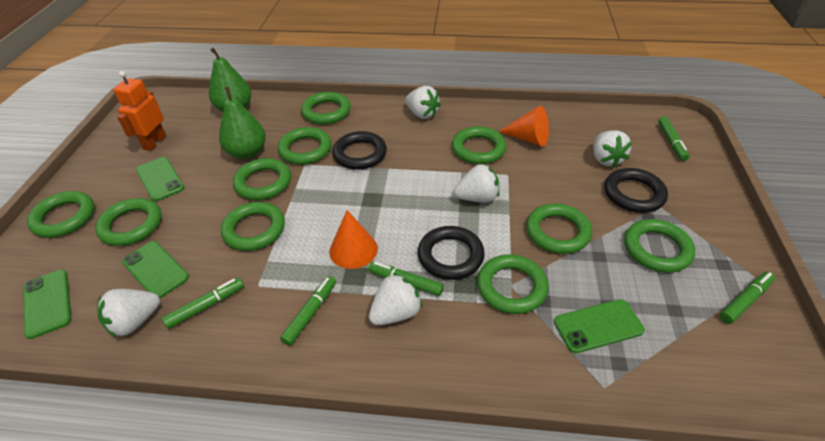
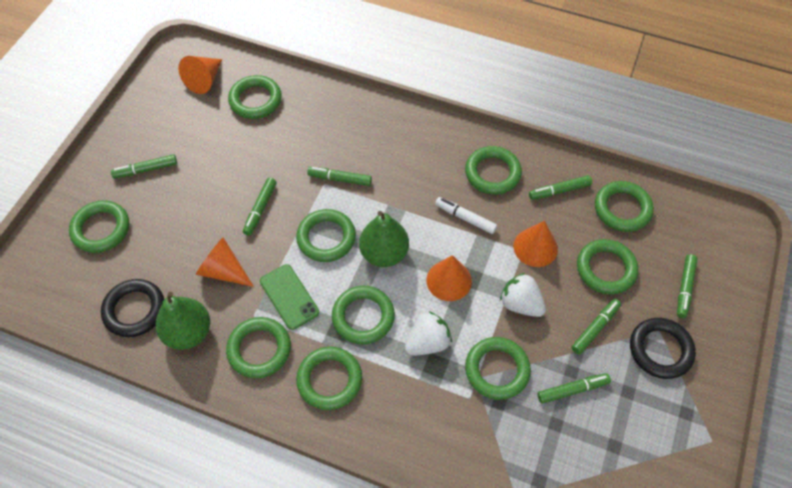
black ring: 3 -> 2
green marker: 5 -> 7
green phone: 4 -> 1
orange cone: 2 -> 4
orange robot: 1 -> 0
white marker: 0 -> 1
white strawberry: 5 -> 2

